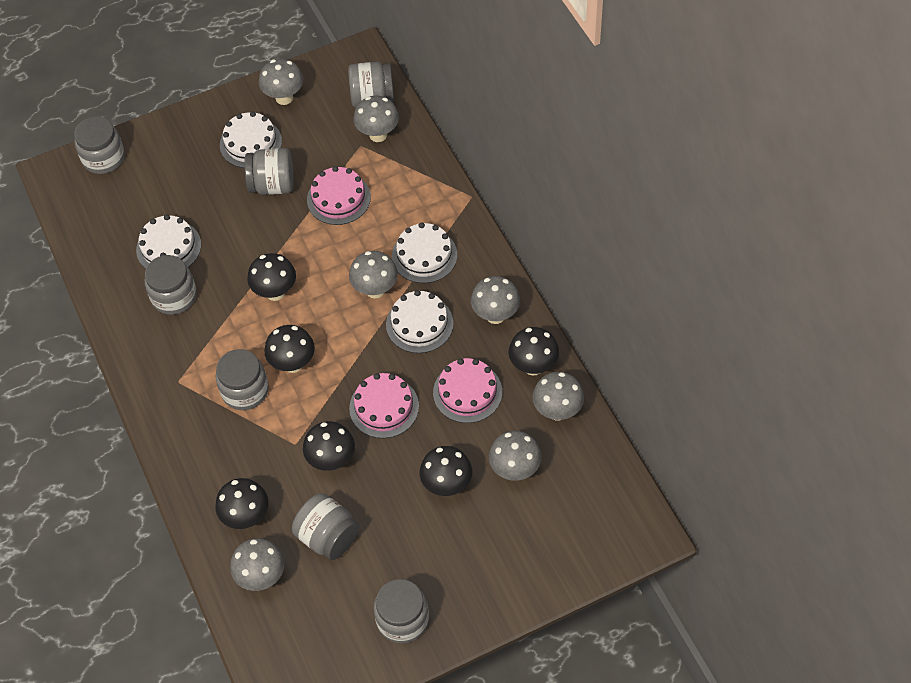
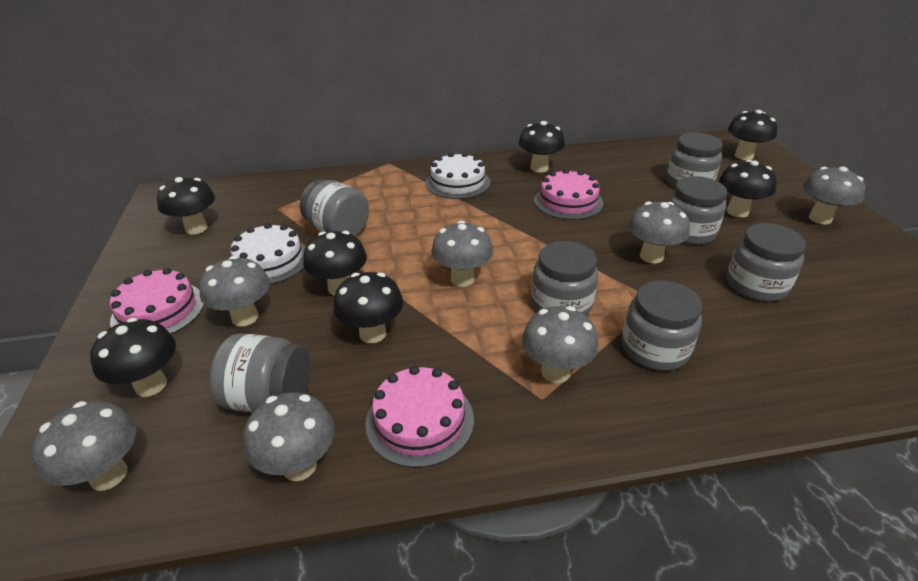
black mushroom: 6 -> 7
white cake: 4 -> 2

